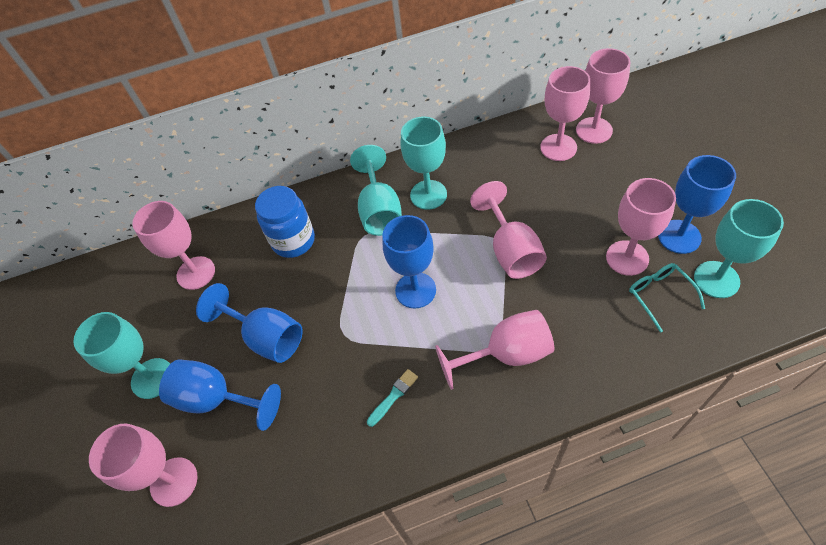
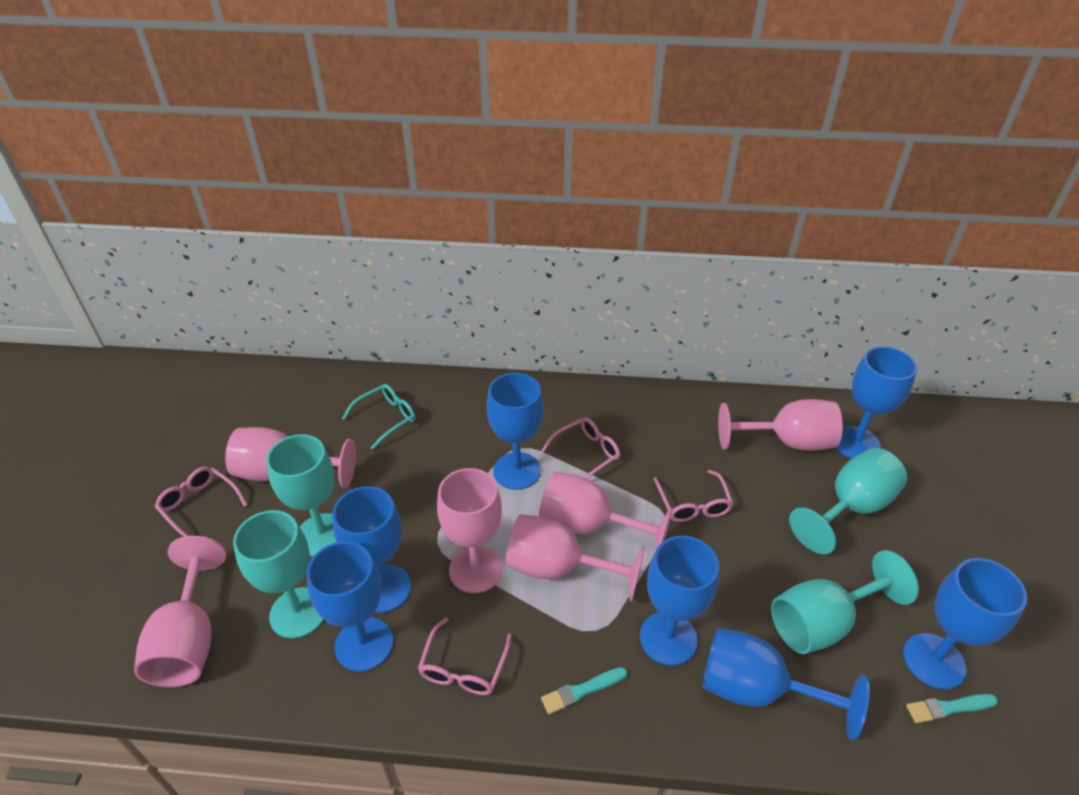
blue goblet: 4 -> 7
blue jar: 1 -> 0
pink glasses: 0 -> 4
pink goblet: 7 -> 6
turquoise brush: 1 -> 2

